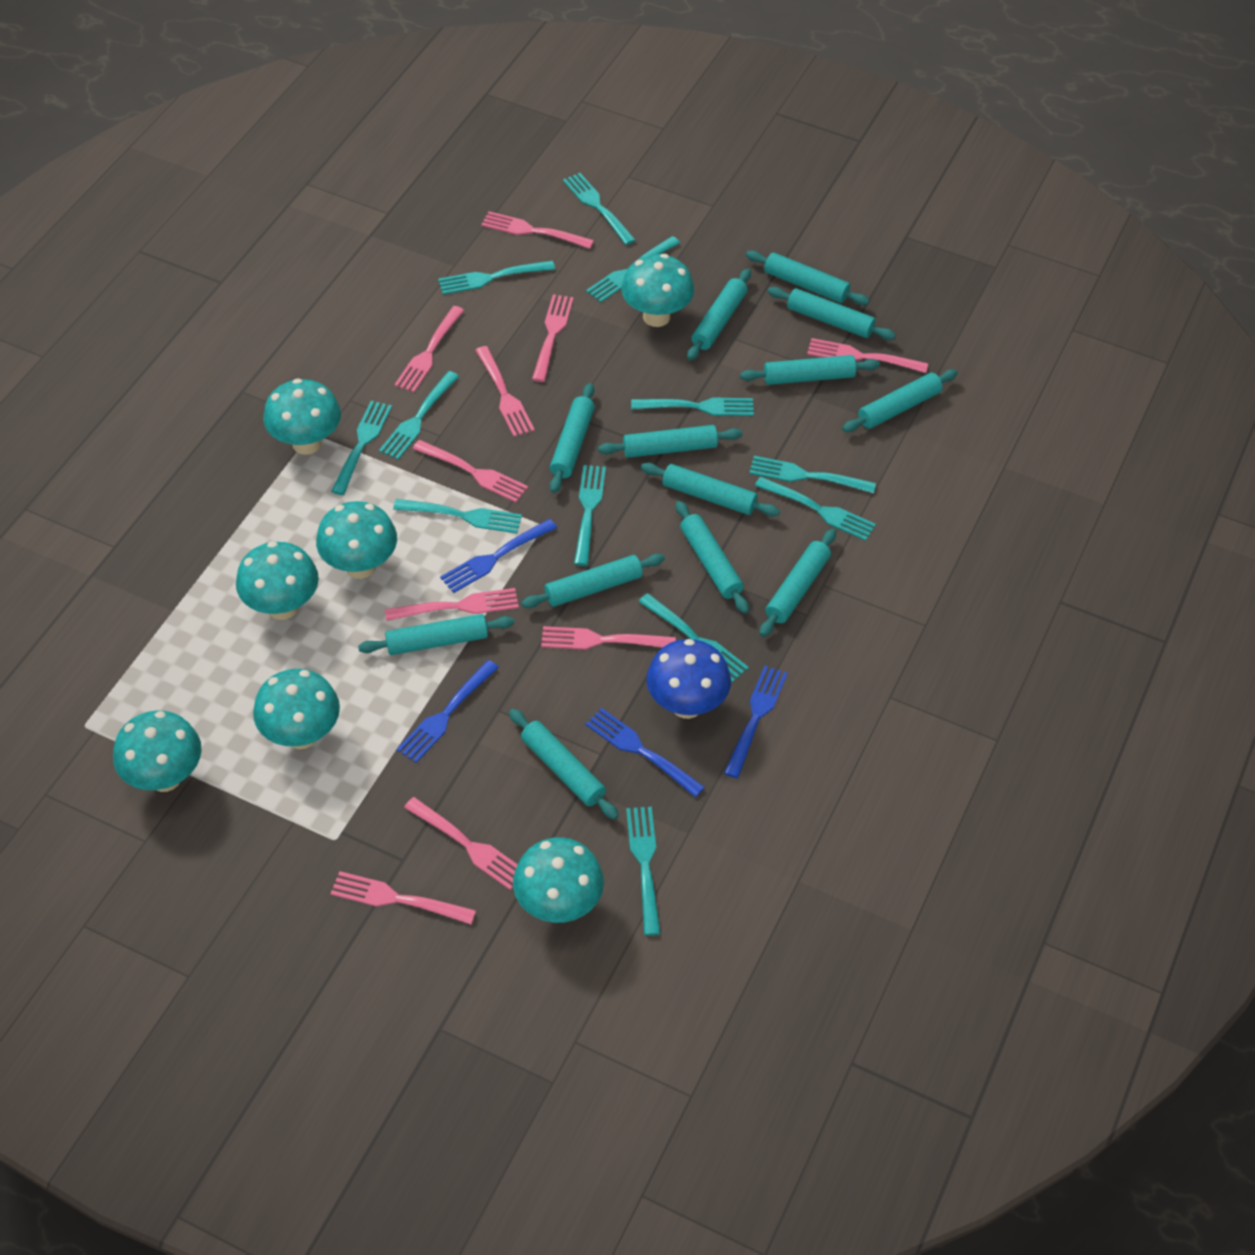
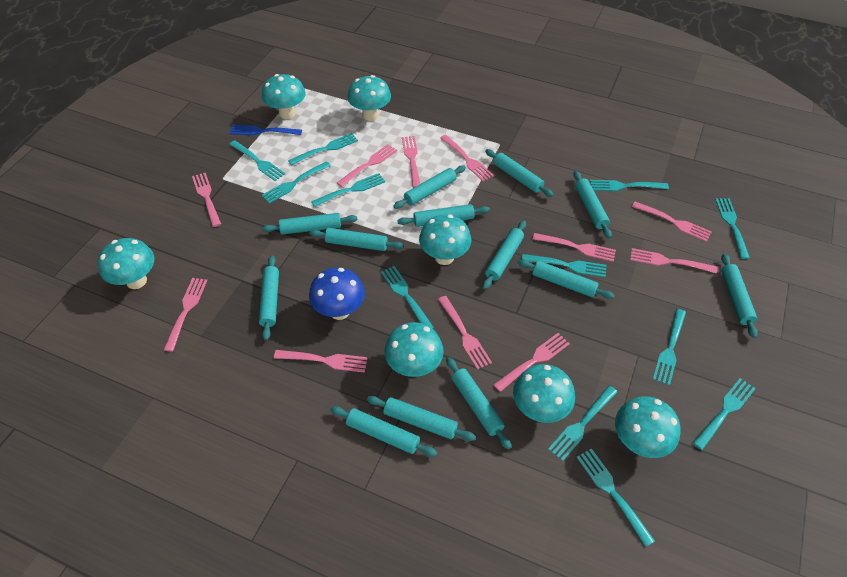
blue fork: 4 -> 1
pink fork: 10 -> 11

